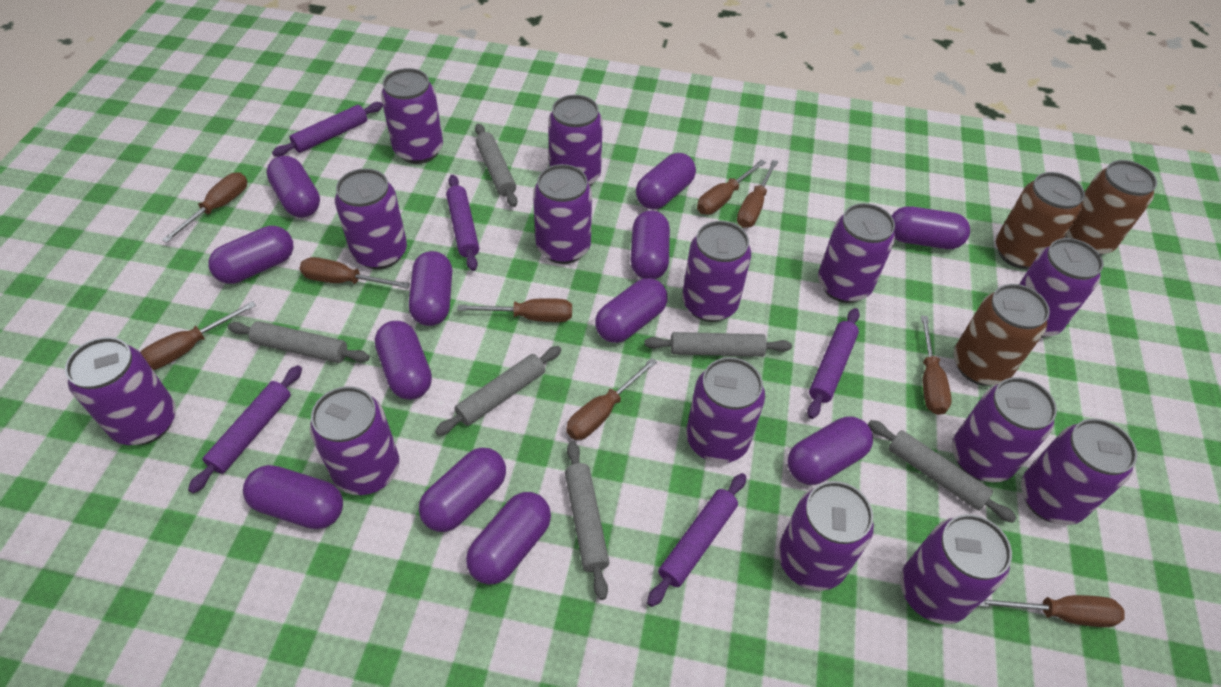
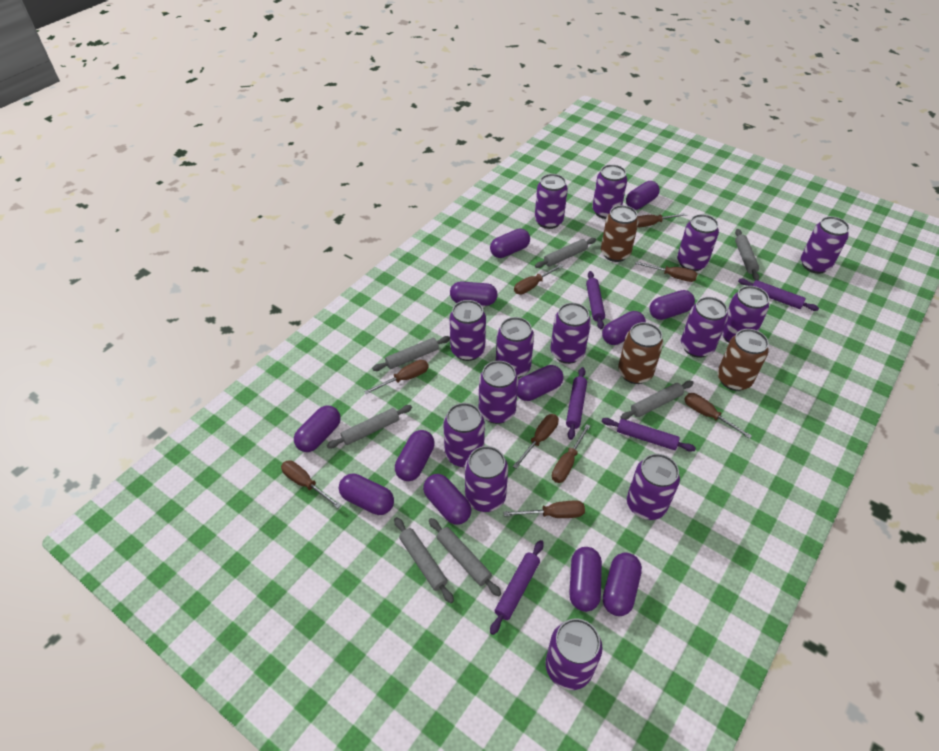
grey rolling pin: 6 -> 7

